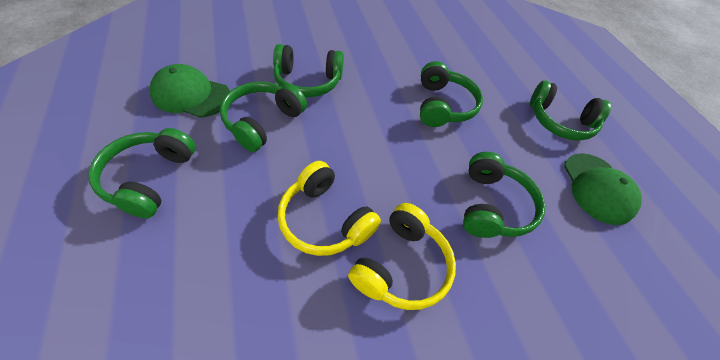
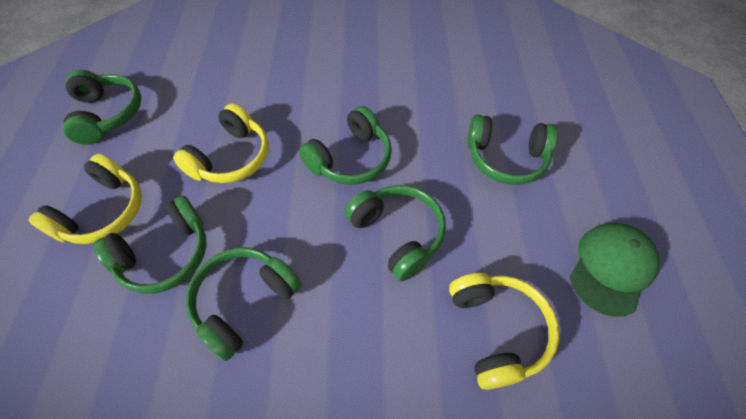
green cap: 2 -> 1
yellow headphones: 2 -> 3

